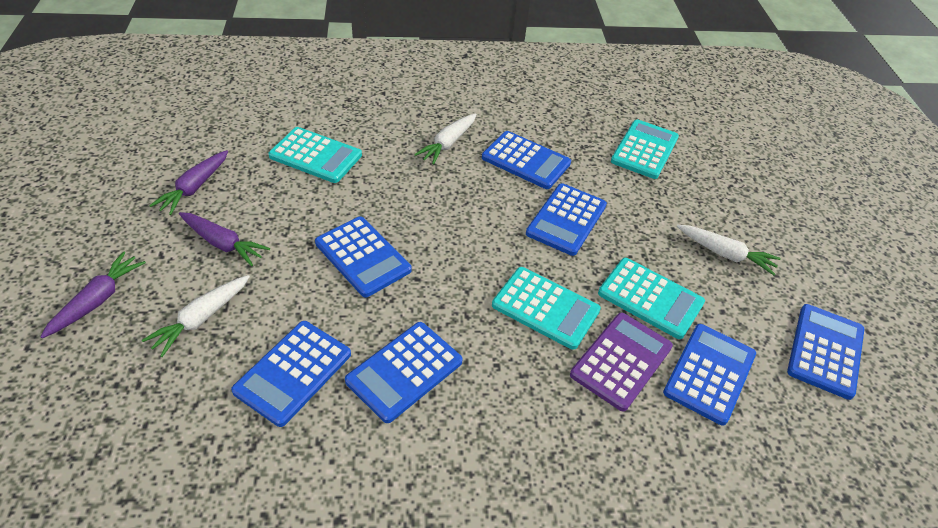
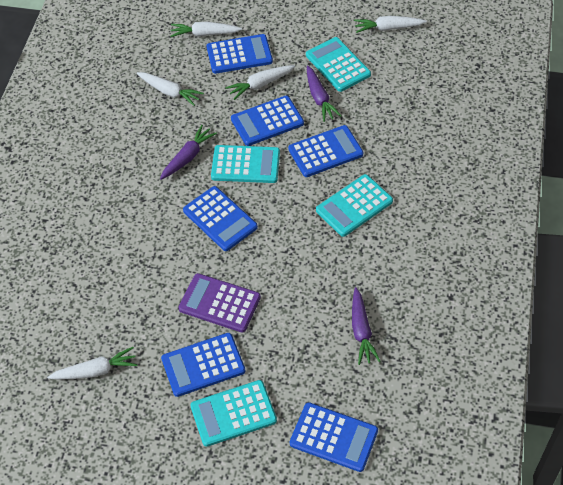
blue calculator: 7 -> 6
white carrot: 3 -> 5

